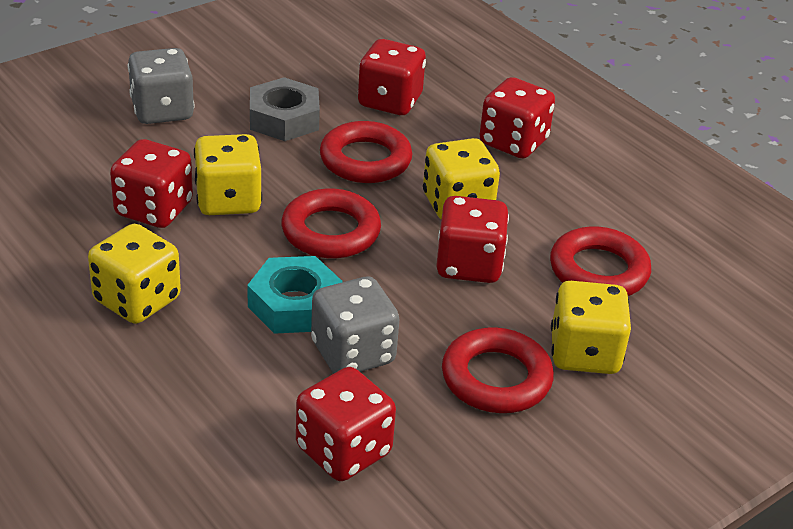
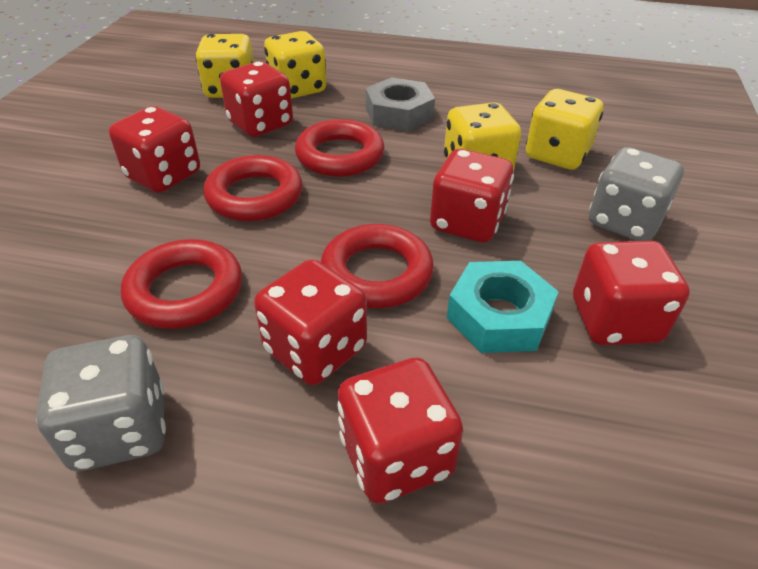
red dice: 5 -> 6

